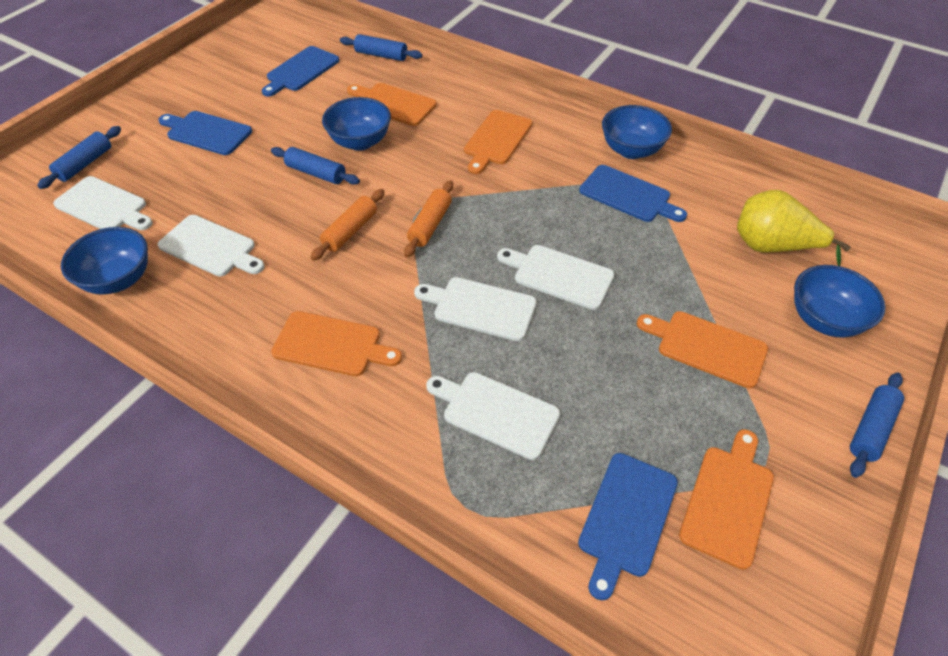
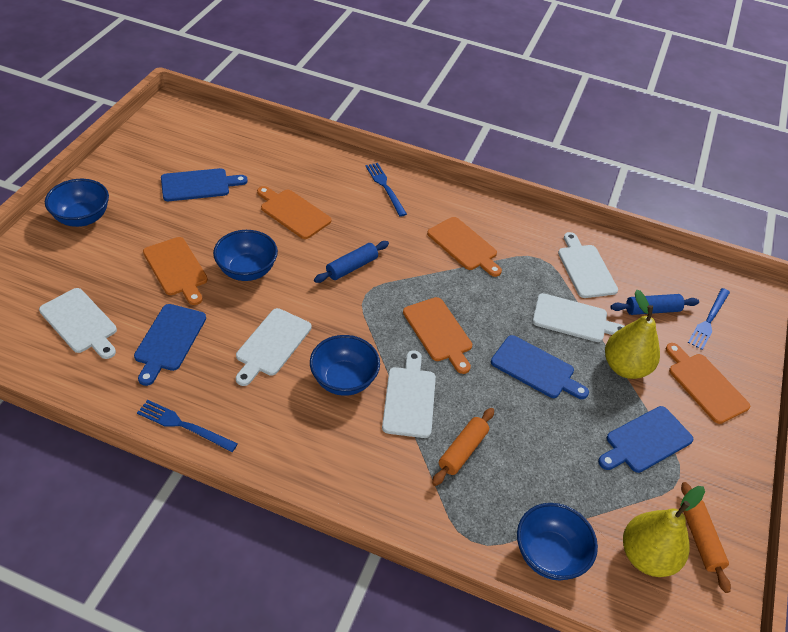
blue fork: 0 -> 3
blue rolling pin: 4 -> 2
yellow pear: 1 -> 2

